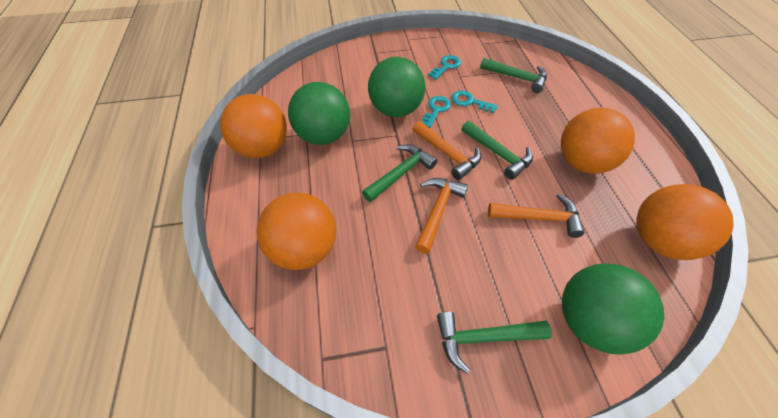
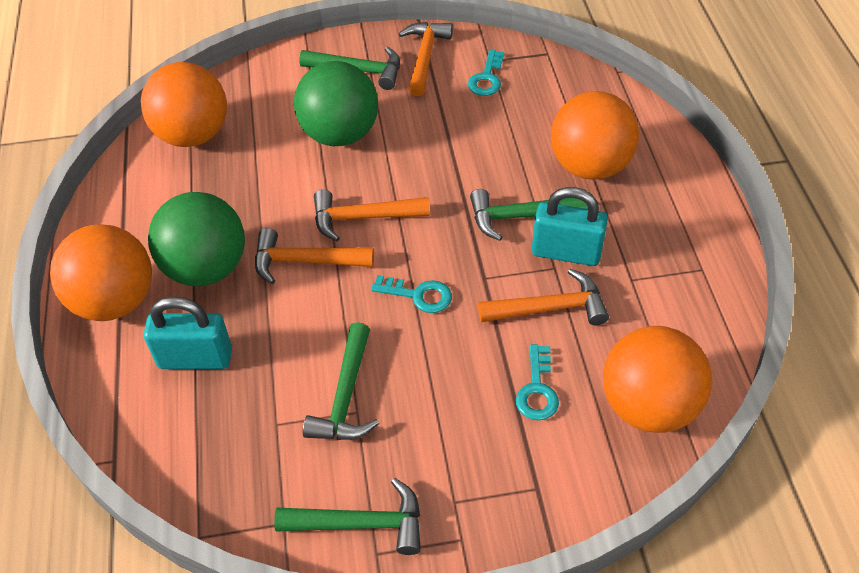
green ball: 3 -> 2
orange hammer: 3 -> 4
turquoise padlock: 0 -> 2

